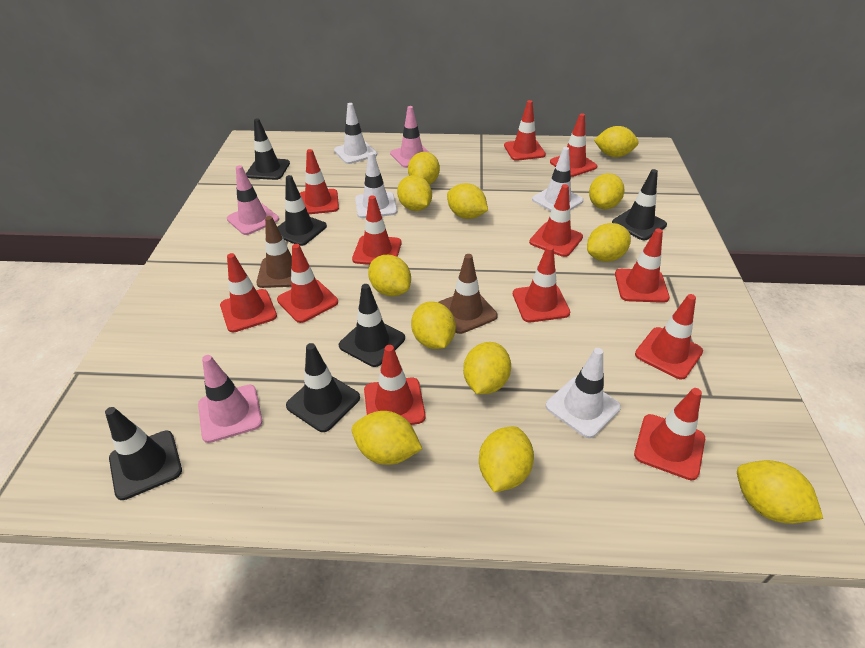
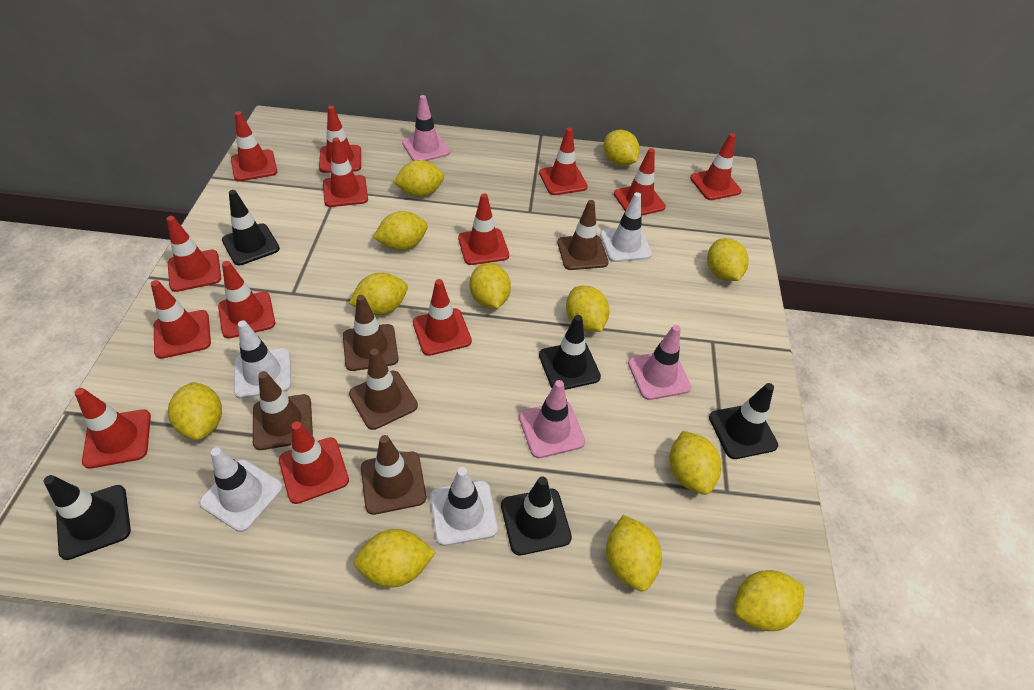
black traffic cone: 6 -> 5
brown traffic cone: 2 -> 5
red traffic cone: 12 -> 13

